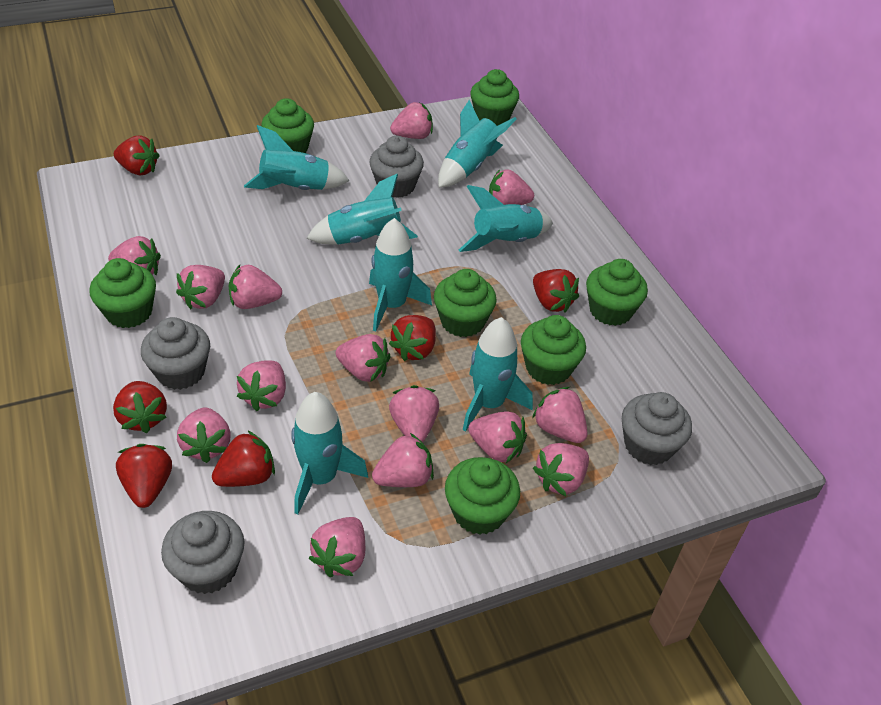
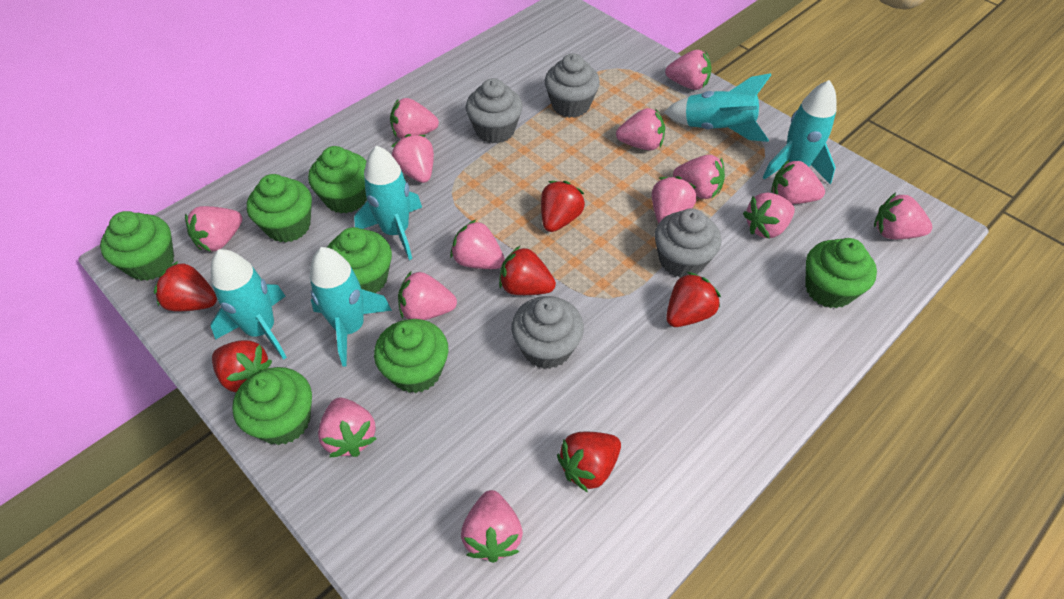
turquoise rocket: 7 -> 5

